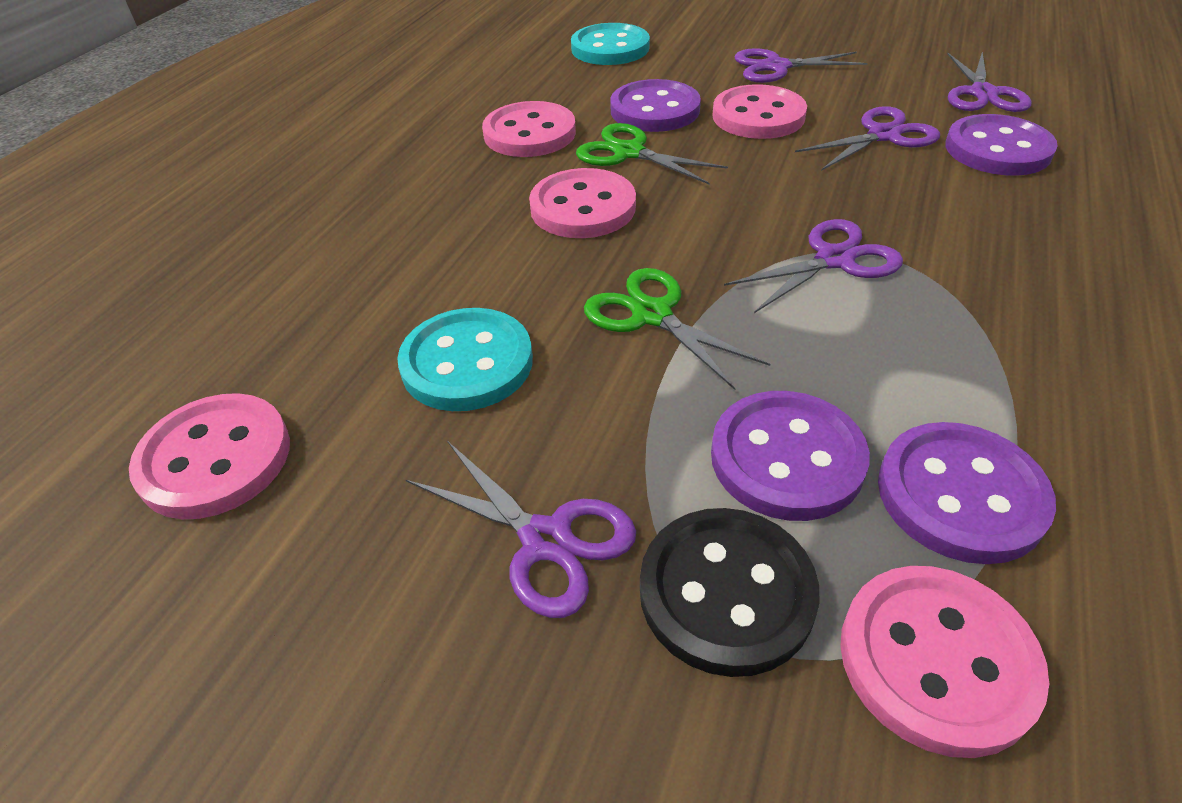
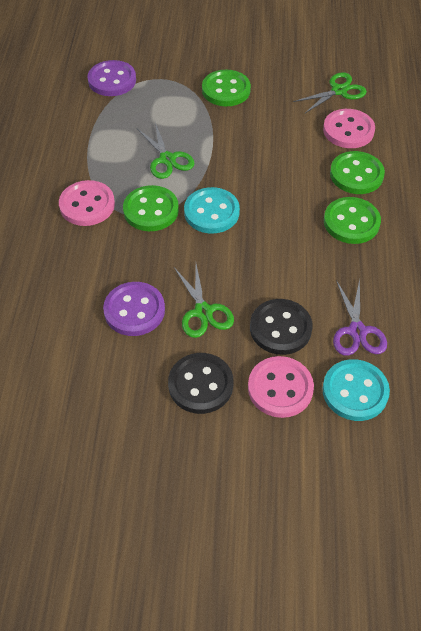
black button: 1 -> 2
green button: 0 -> 4
green scissors: 2 -> 3
pink button: 5 -> 3
purple button: 4 -> 2
purple scissors: 5 -> 1

